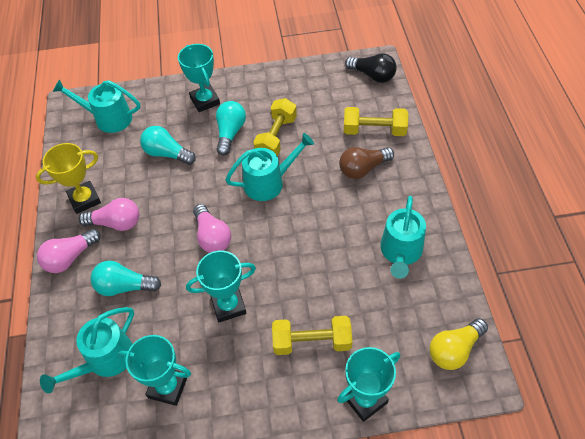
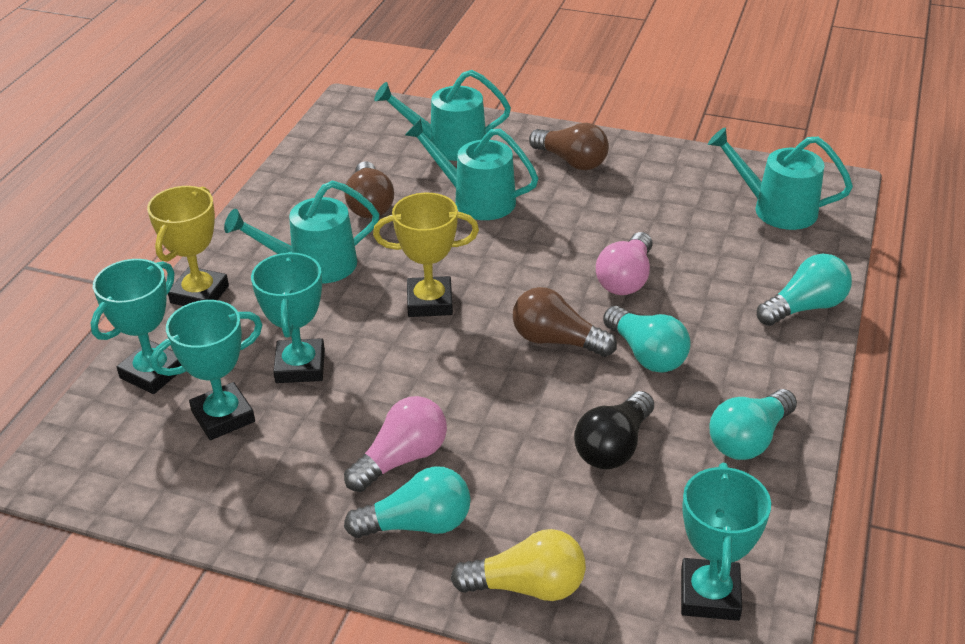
brown light bulb: 1 -> 3
pink light bulb: 3 -> 2
turquoise light bulb: 3 -> 4
yellow dumbbell: 3 -> 0
yellow trophy: 1 -> 2

